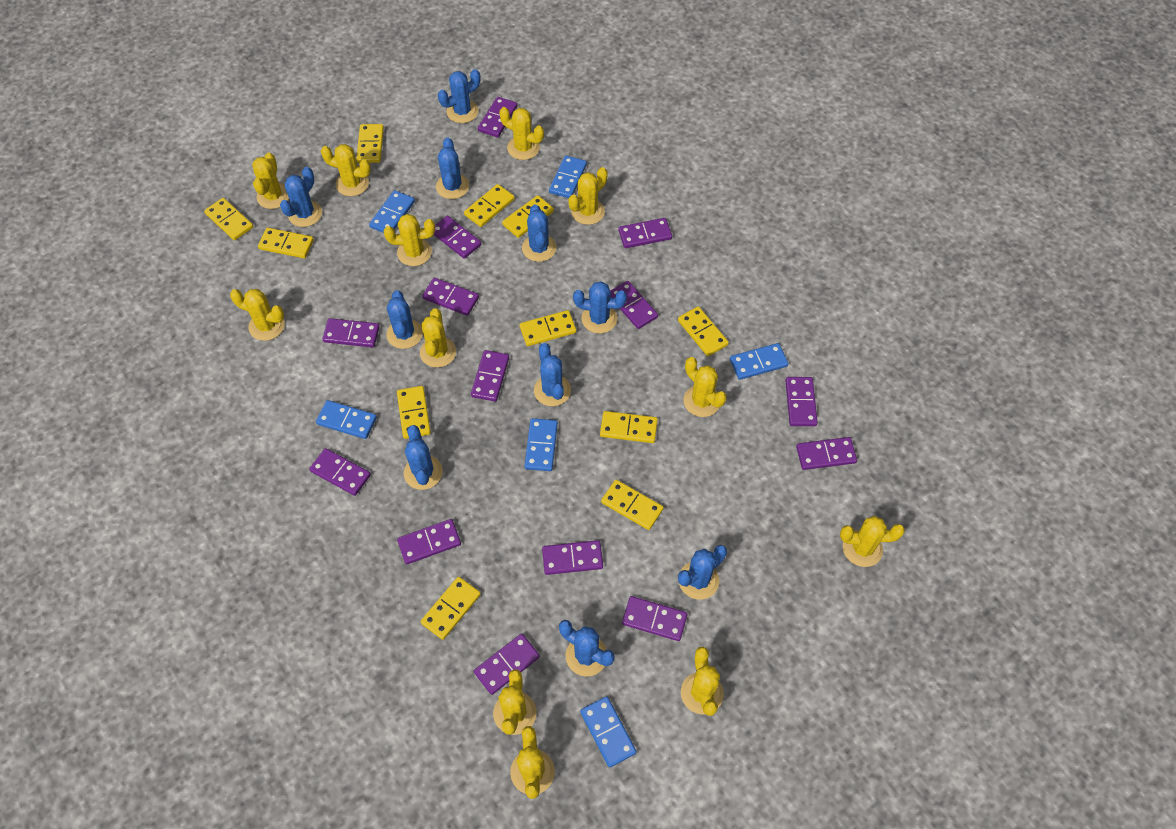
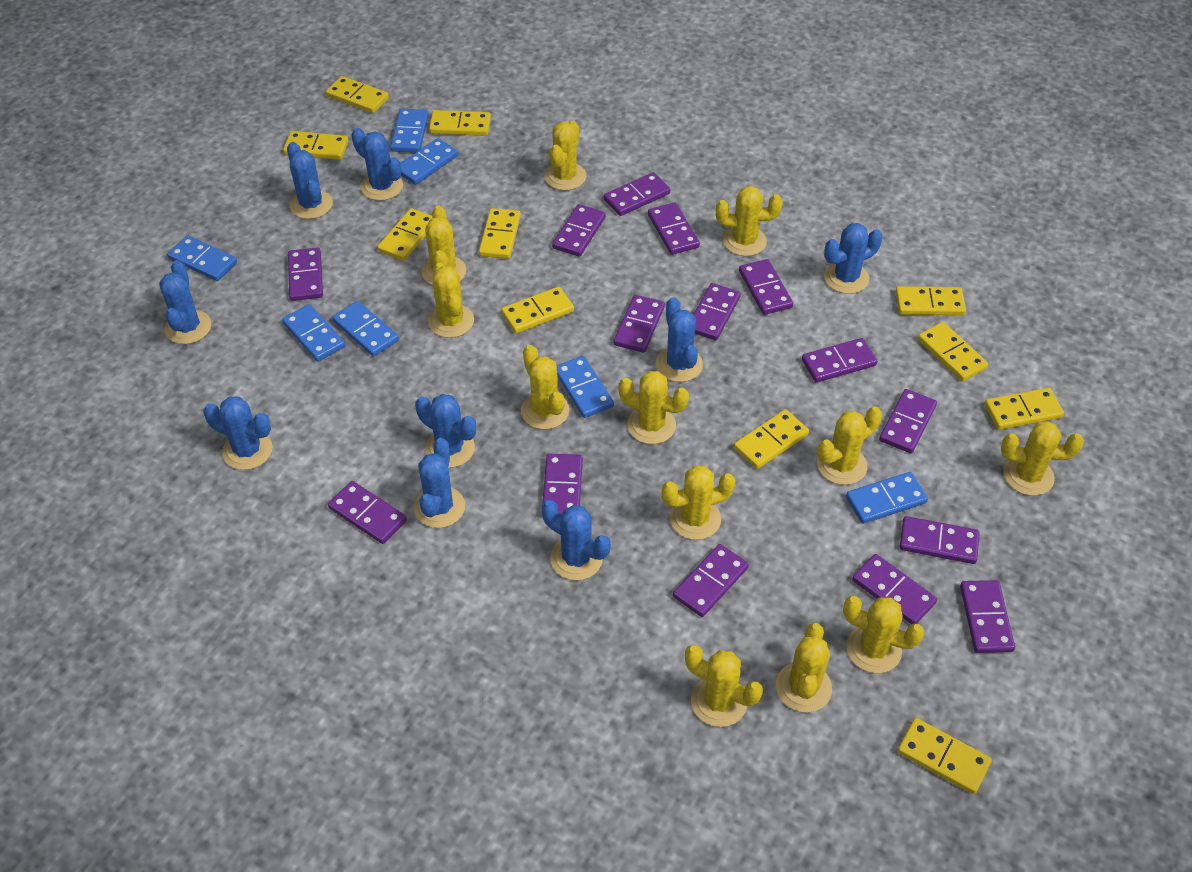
blue cactus: 10 -> 9
blue domino: 6 -> 7
purple domino: 14 -> 15

